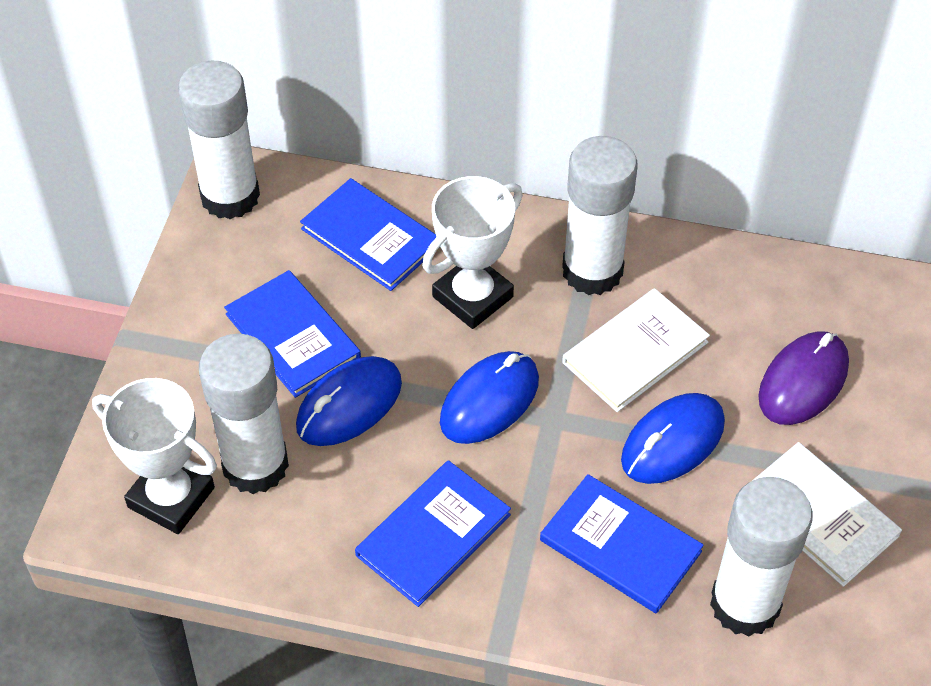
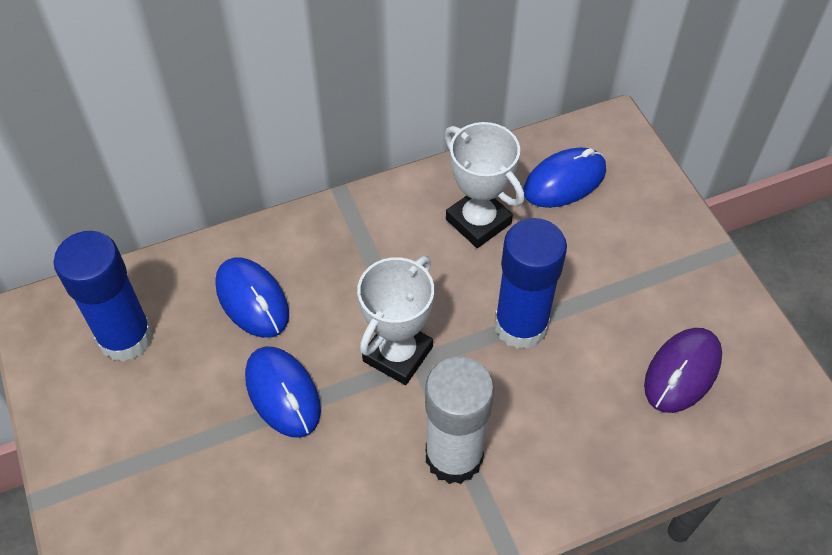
blue book: 4 -> 0
blue glue stick: 0 -> 2
white book: 2 -> 0
white glue stick: 4 -> 1

